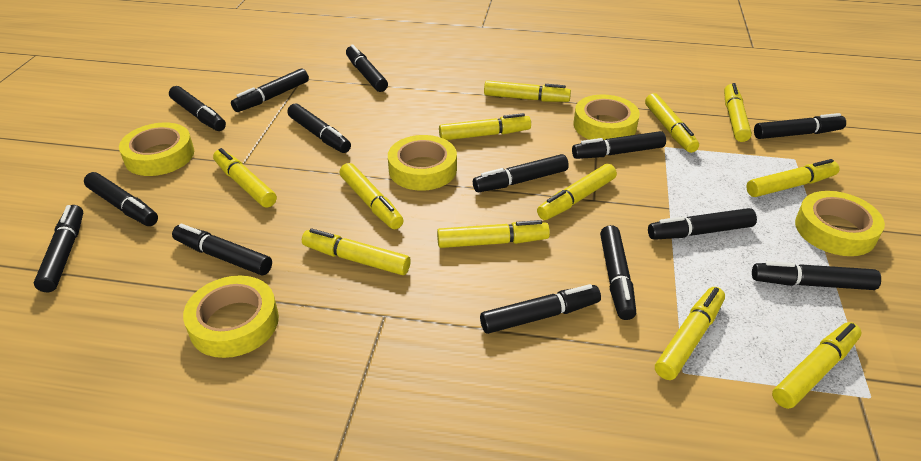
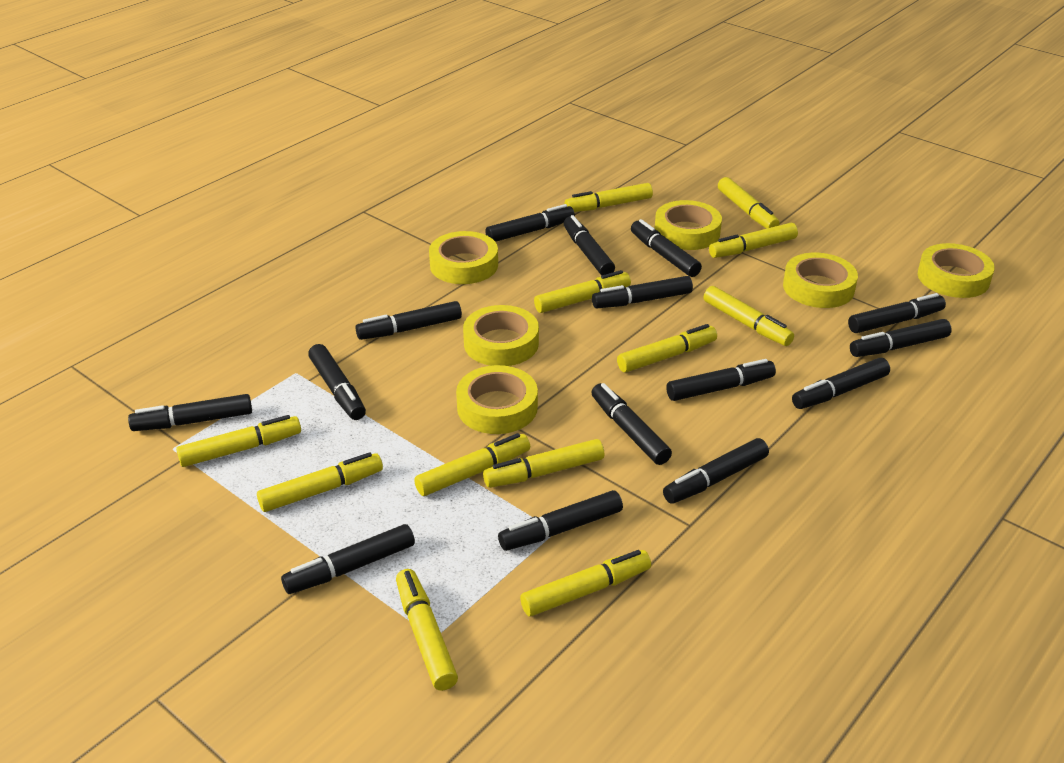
black marker: 14 -> 15
yellow tape: 5 -> 6

